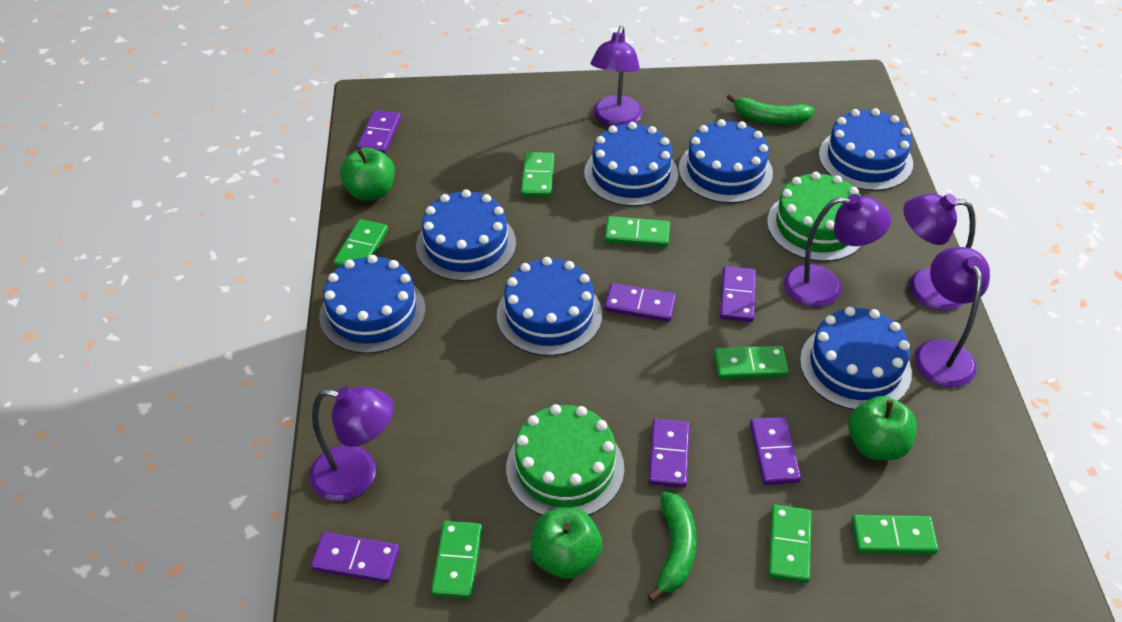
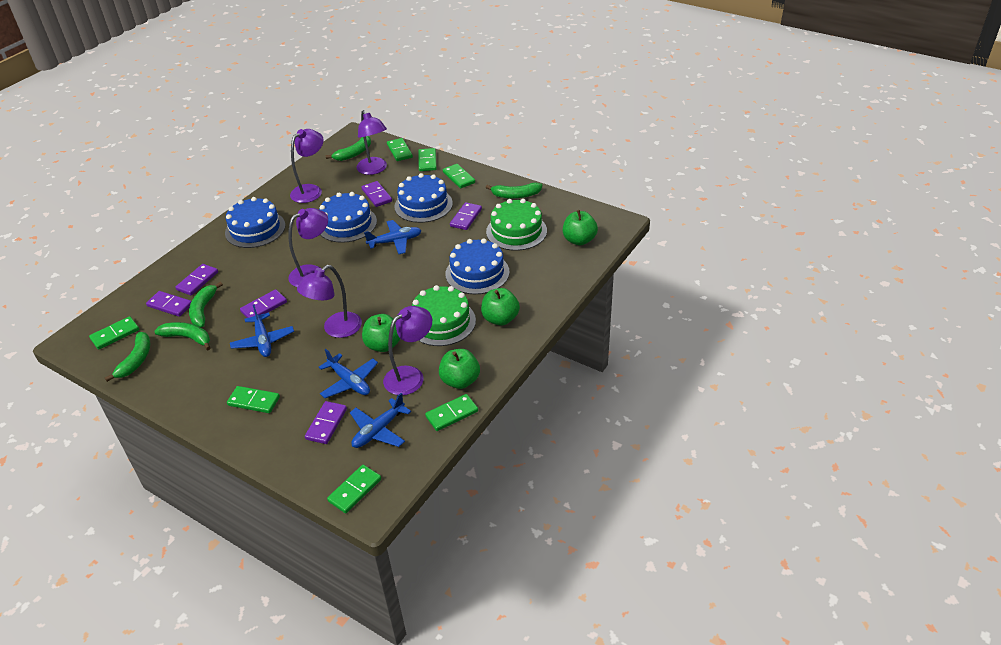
blue cake: 7 -> 4
blue plane: 0 -> 4
green apple: 3 -> 4
green banana: 2 -> 5

